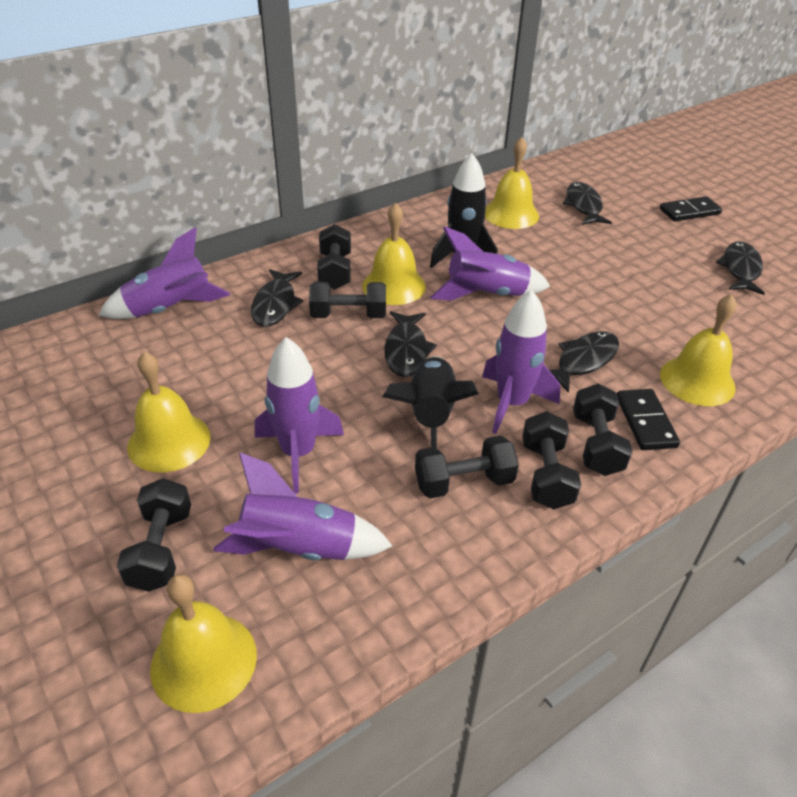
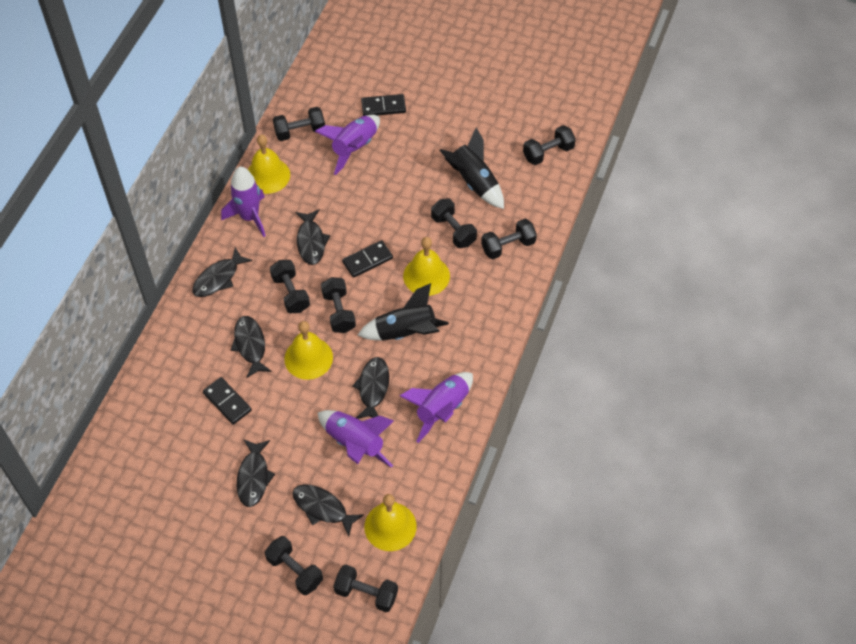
black domino: 2 -> 3
black dumbbell: 6 -> 8
black fish: 5 -> 6
purple rocket: 5 -> 4
yellow bell: 5 -> 4

